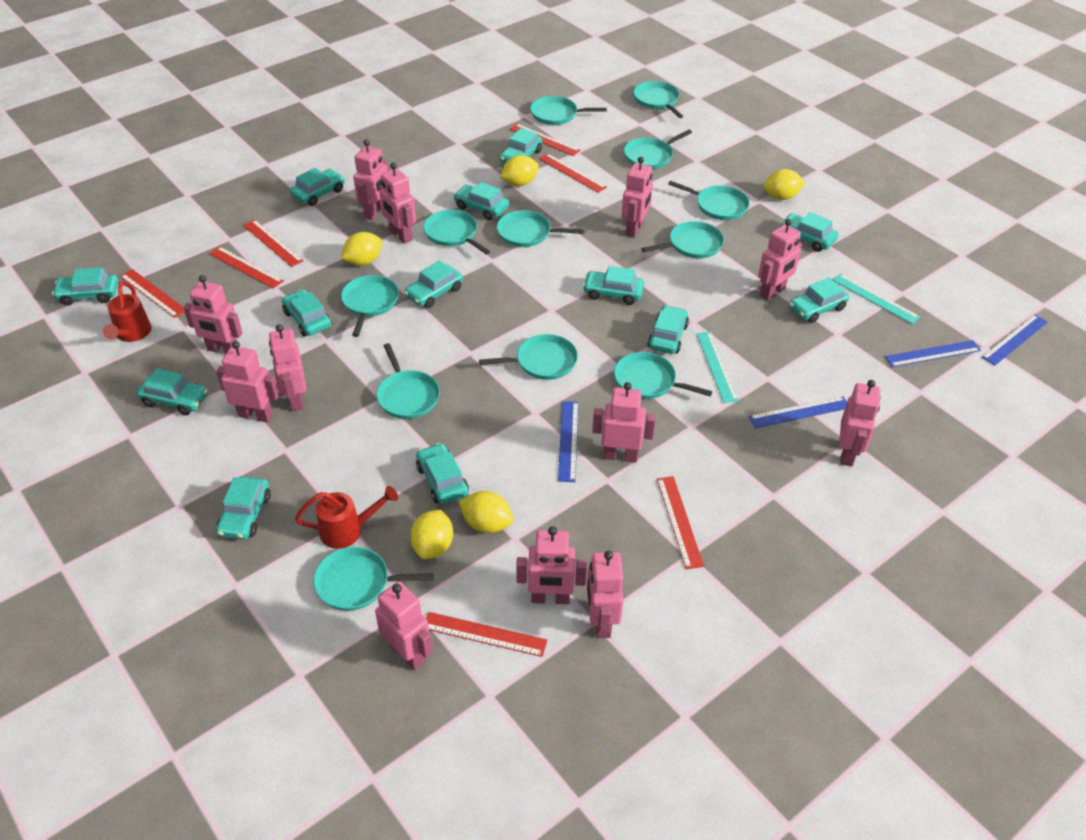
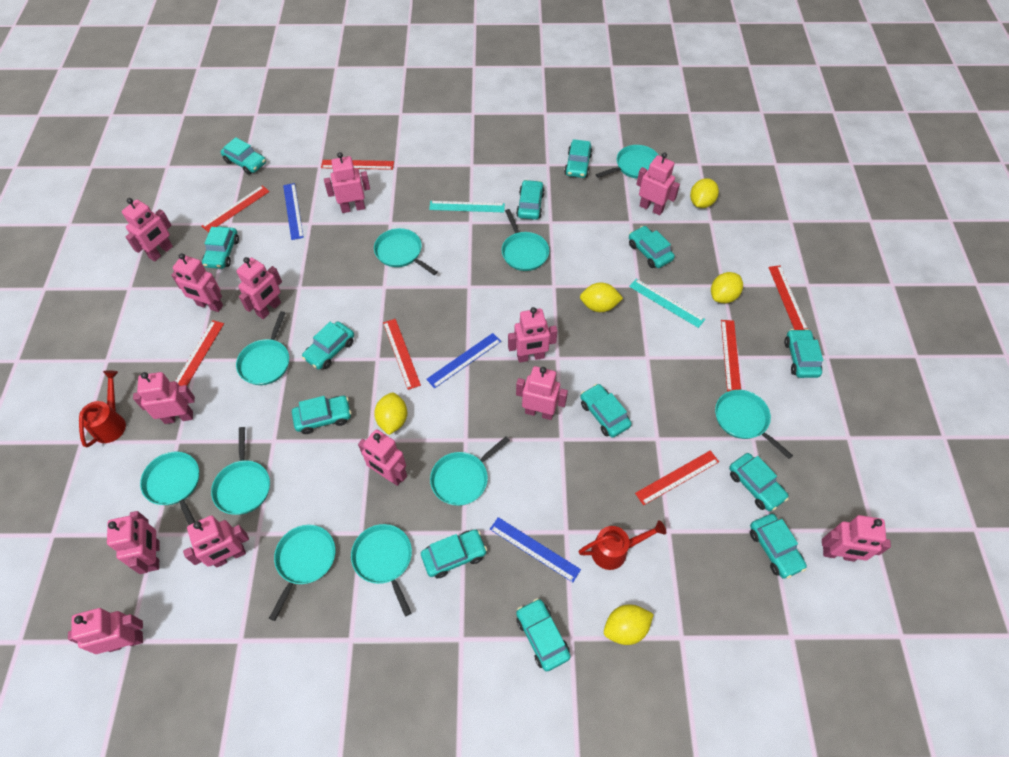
blue ruler: 4 -> 3
pink robot: 12 -> 13
turquoise pan: 12 -> 10

